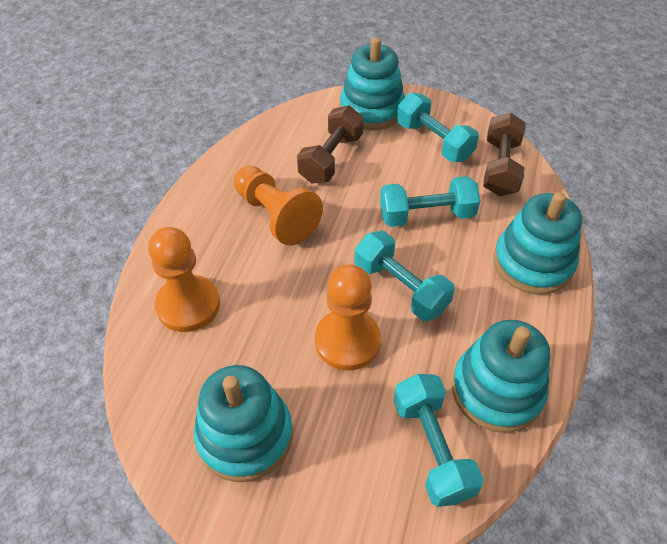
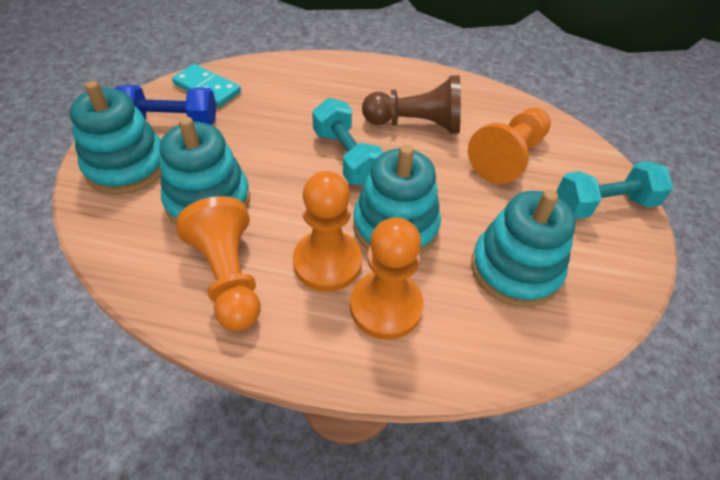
blue dumbbell: 0 -> 1
brown dumbbell: 2 -> 0
brown pawn: 0 -> 1
orange pawn: 3 -> 4
turquoise domino: 0 -> 1
turquoise dumbbell: 4 -> 2

